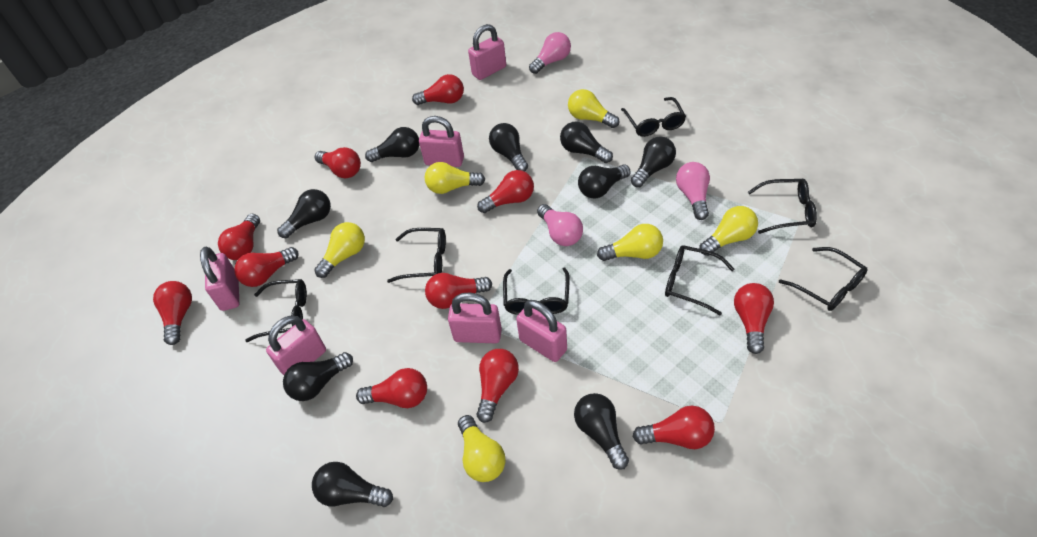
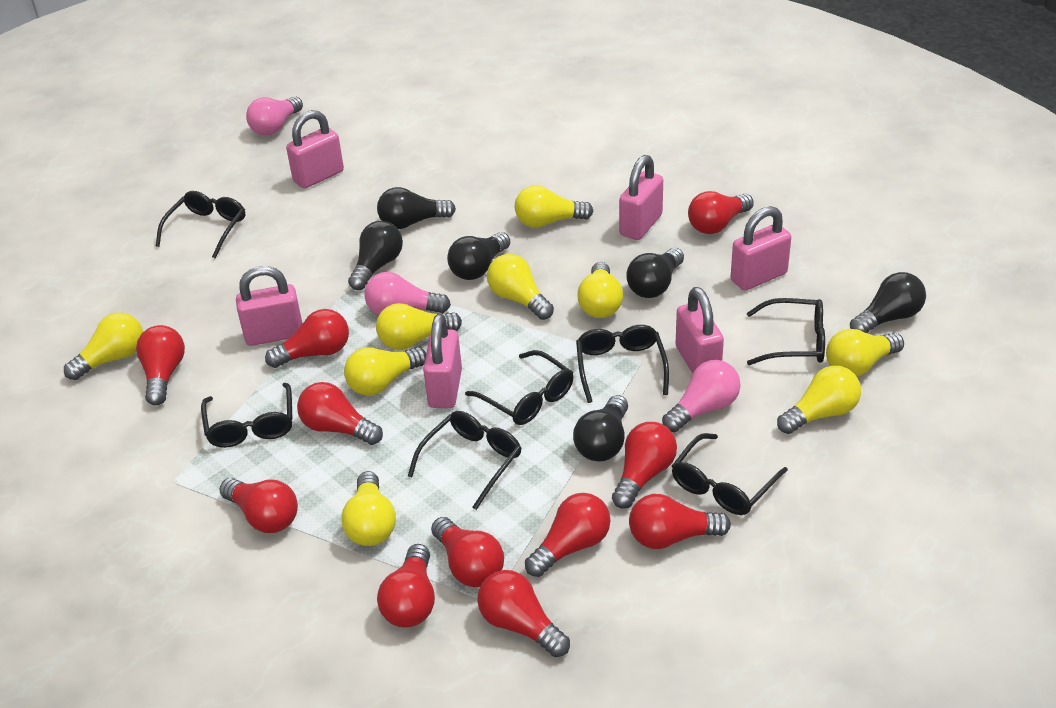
black light bulb: 9 -> 6
yellow light bulb: 6 -> 9

